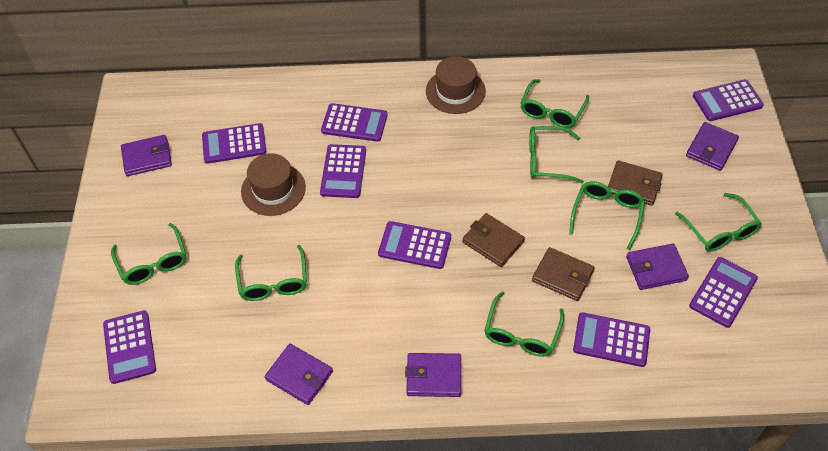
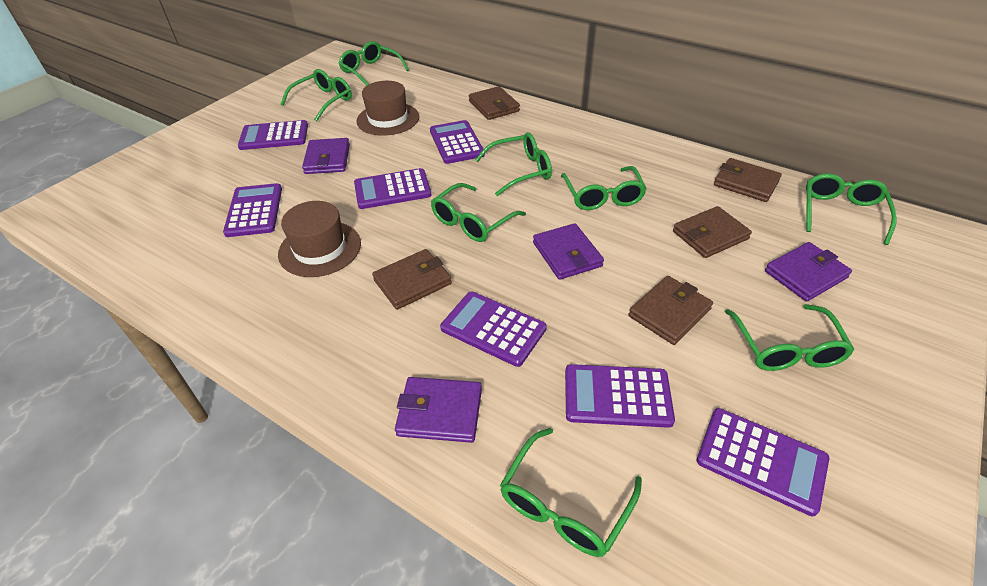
brown wallet: 3 -> 5
green glasses: 7 -> 8
purple calculator: 8 -> 7
purple wallet: 5 -> 4

